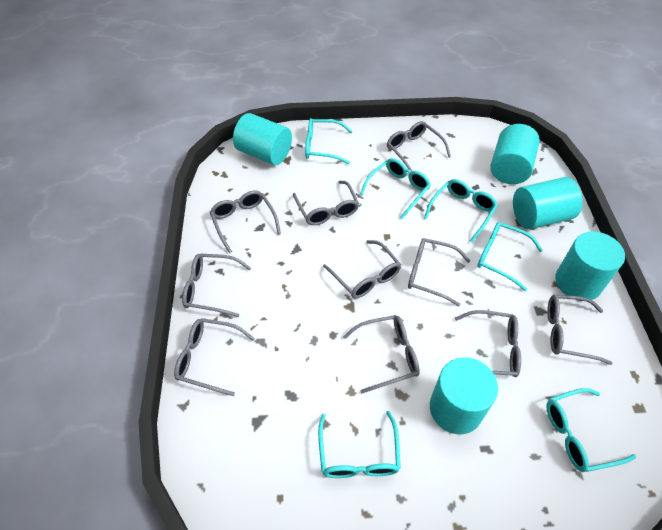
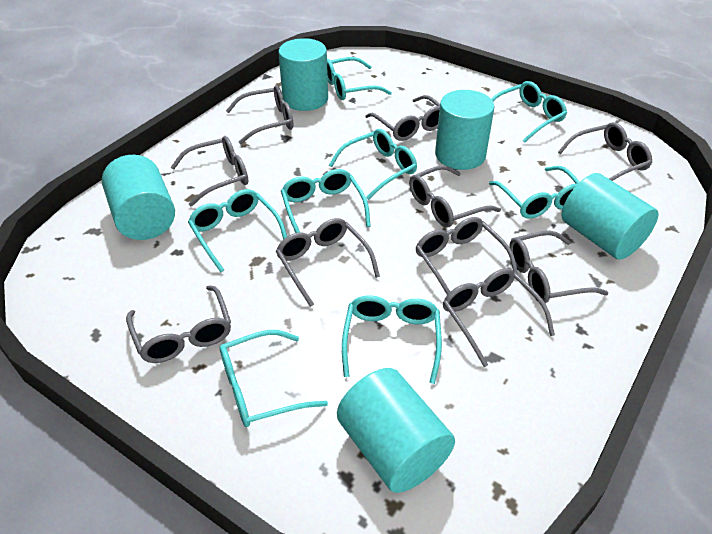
turquoise glasses: 6 -> 8

